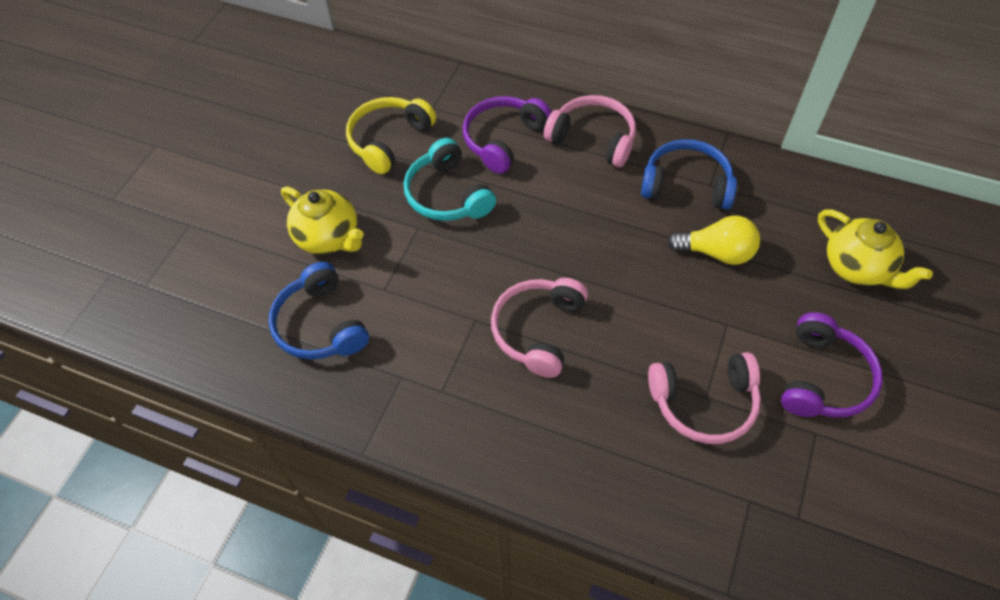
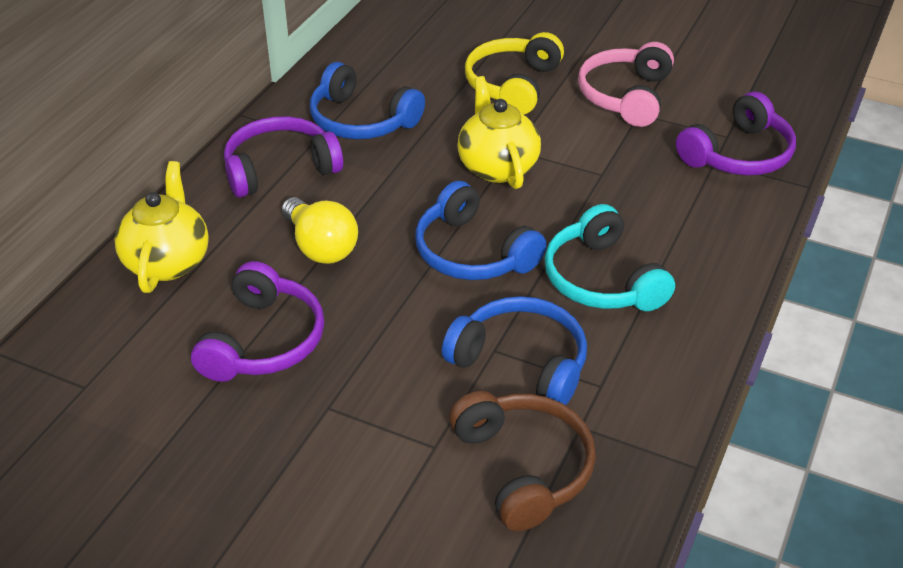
blue headphones: 2 -> 3
brown headphones: 0 -> 1
pink headphones: 3 -> 1
purple headphones: 2 -> 3

